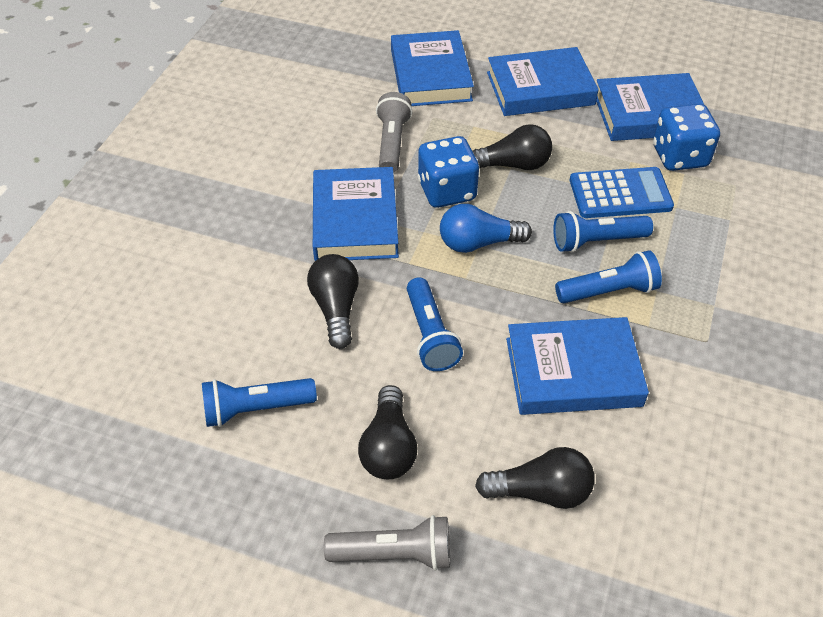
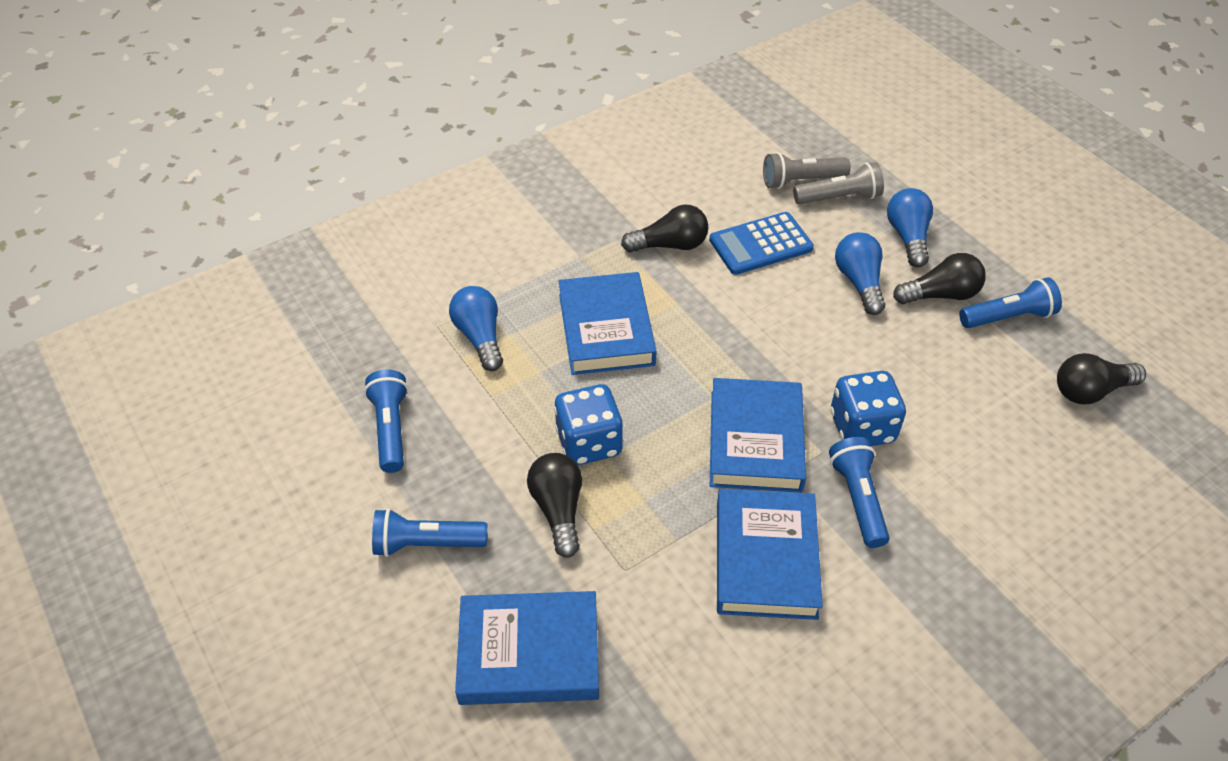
blue book: 5 -> 4
blue light bulb: 1 -> 3

